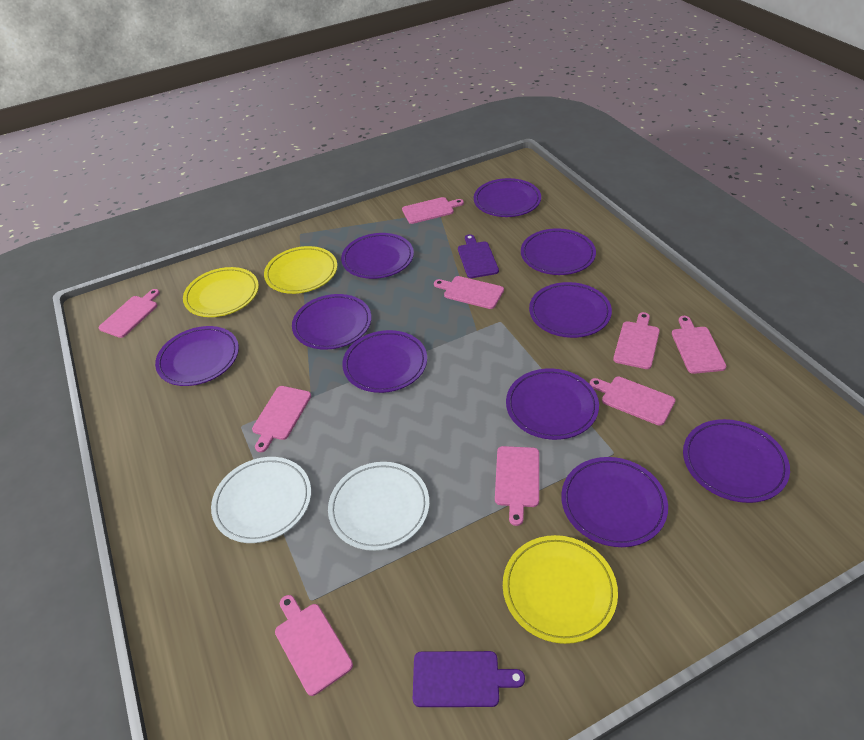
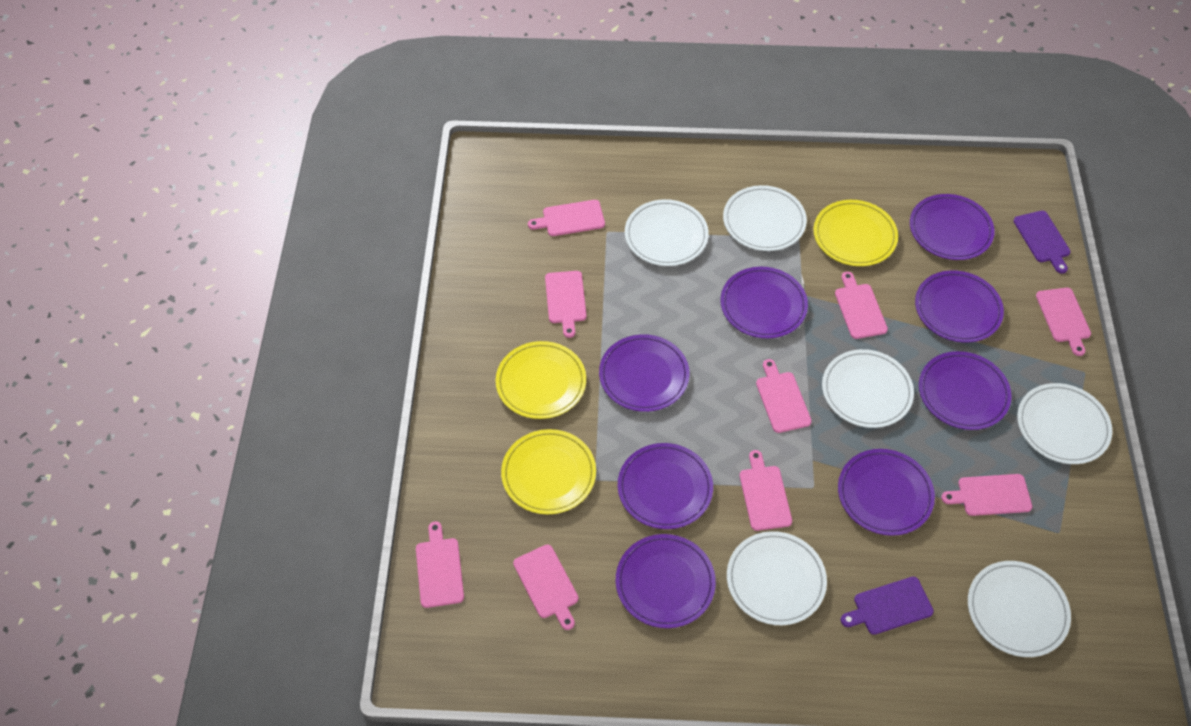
purple plate: 10 -> 8
white plate: 2 -> 6

